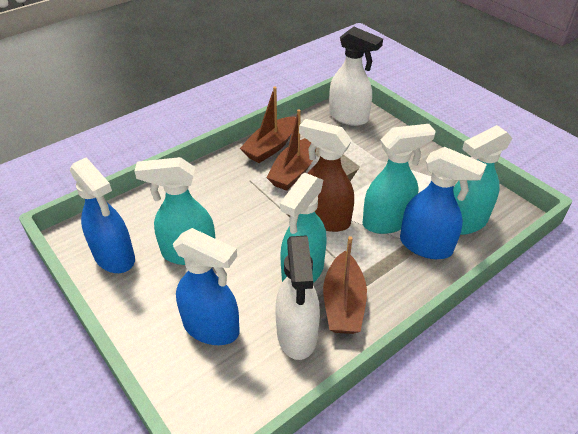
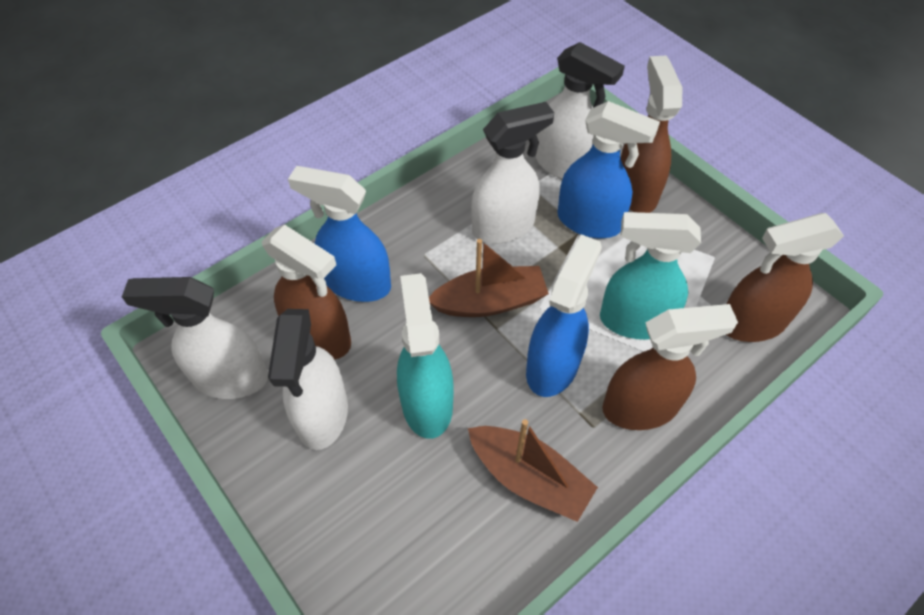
brown boat: 3 -> 2
brown spray bottle: 1 -> 4
turquoise spray bottle: 4 -> 2
white spray bottle: 2 -> 4

